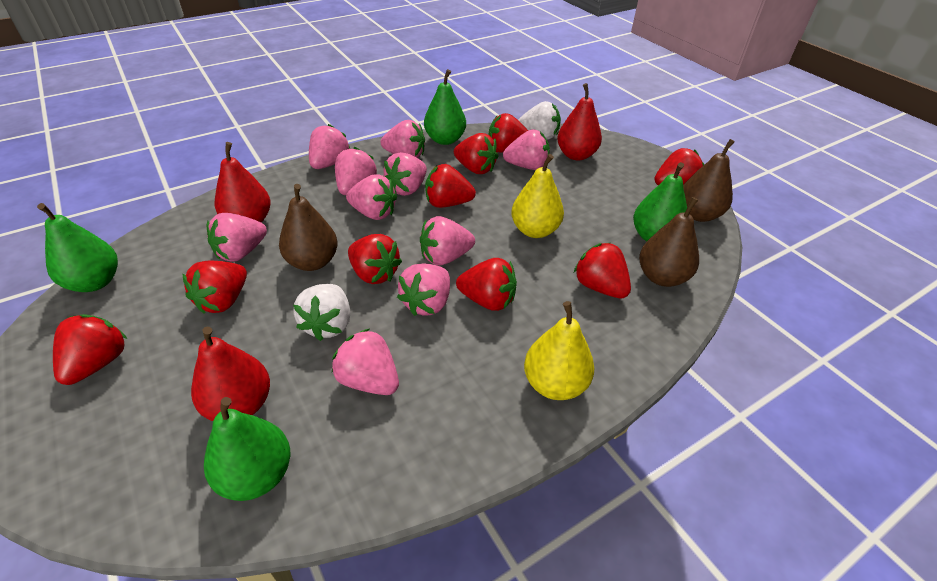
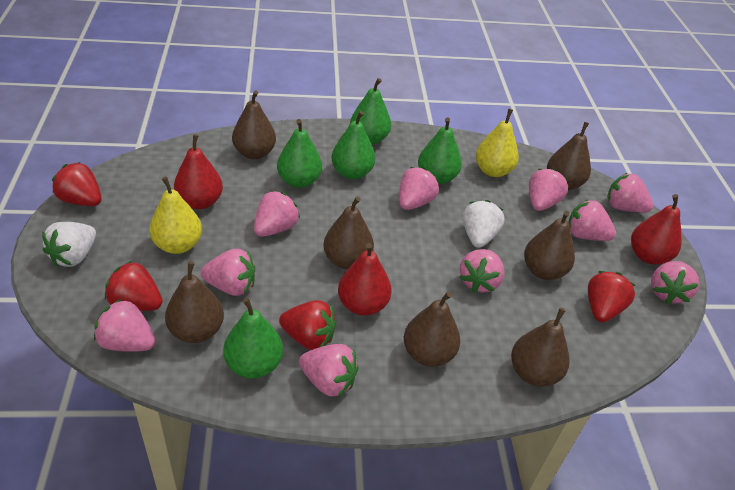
brown pear: 3 -> 7
green pear: 4 -> 5
red strawberry: 9 -> 4

